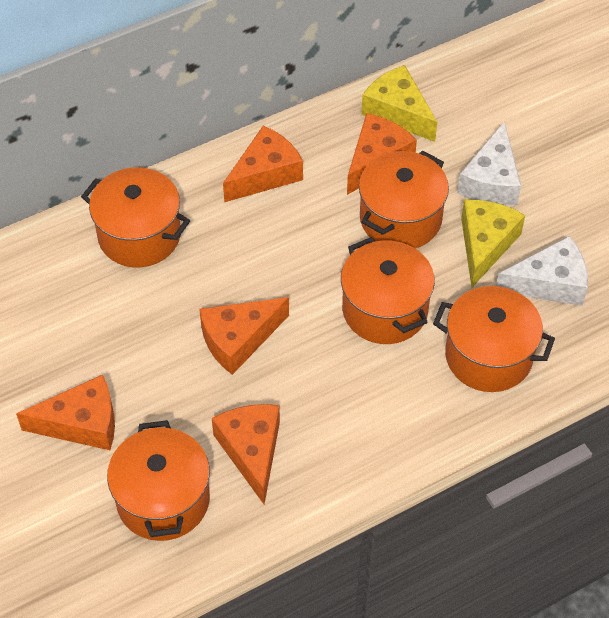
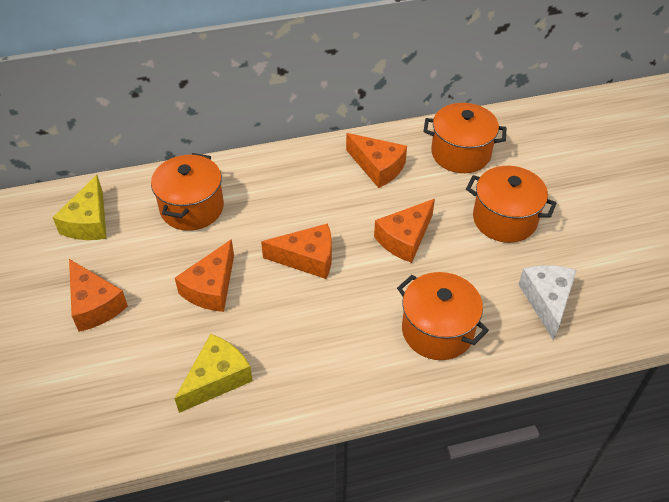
orange pot: 5 -> 4
white cheese: 2 -> 1

